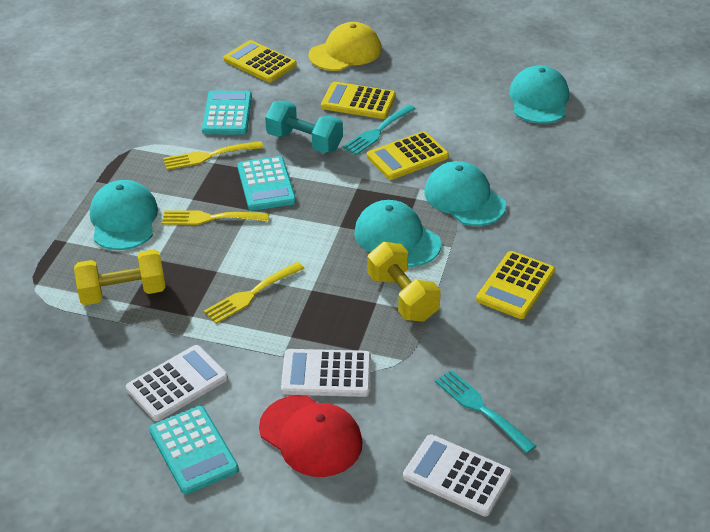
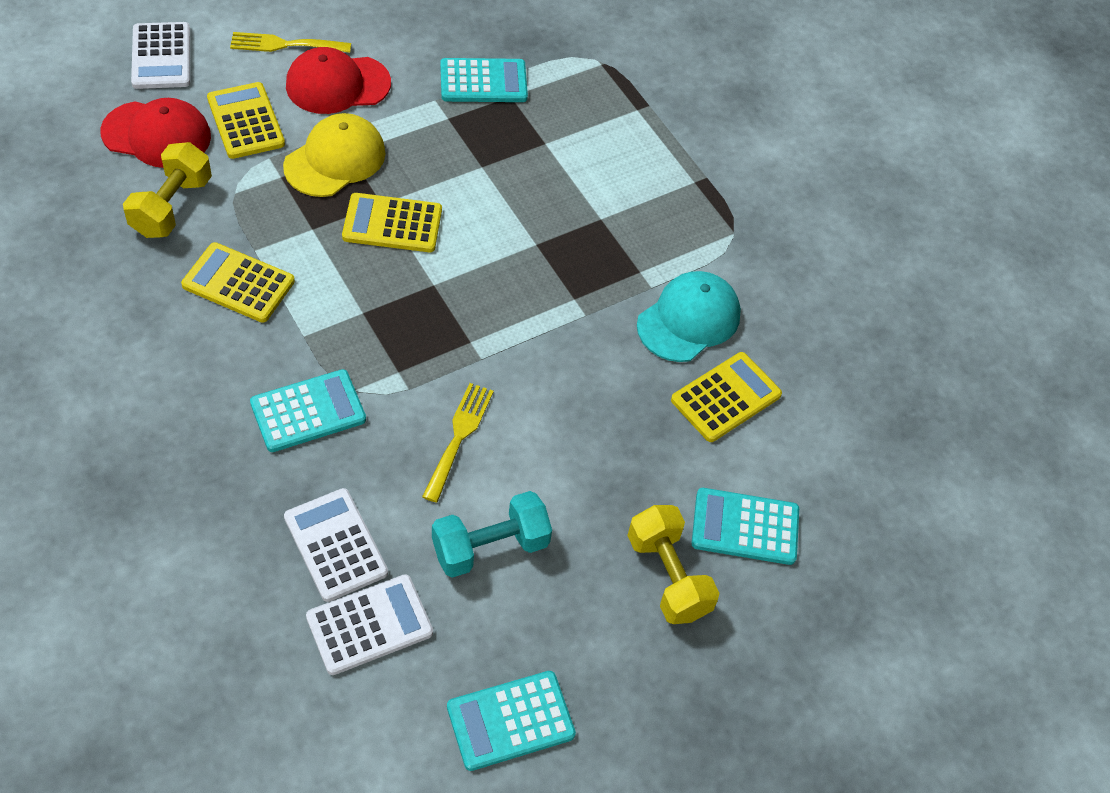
red cap: 1 -> 2
turquoise calculator: 3 -> 4
turquoise cap: 4 -> 1
turquoise fork: 2 -> 0
yellow fork: 3 -> 2

